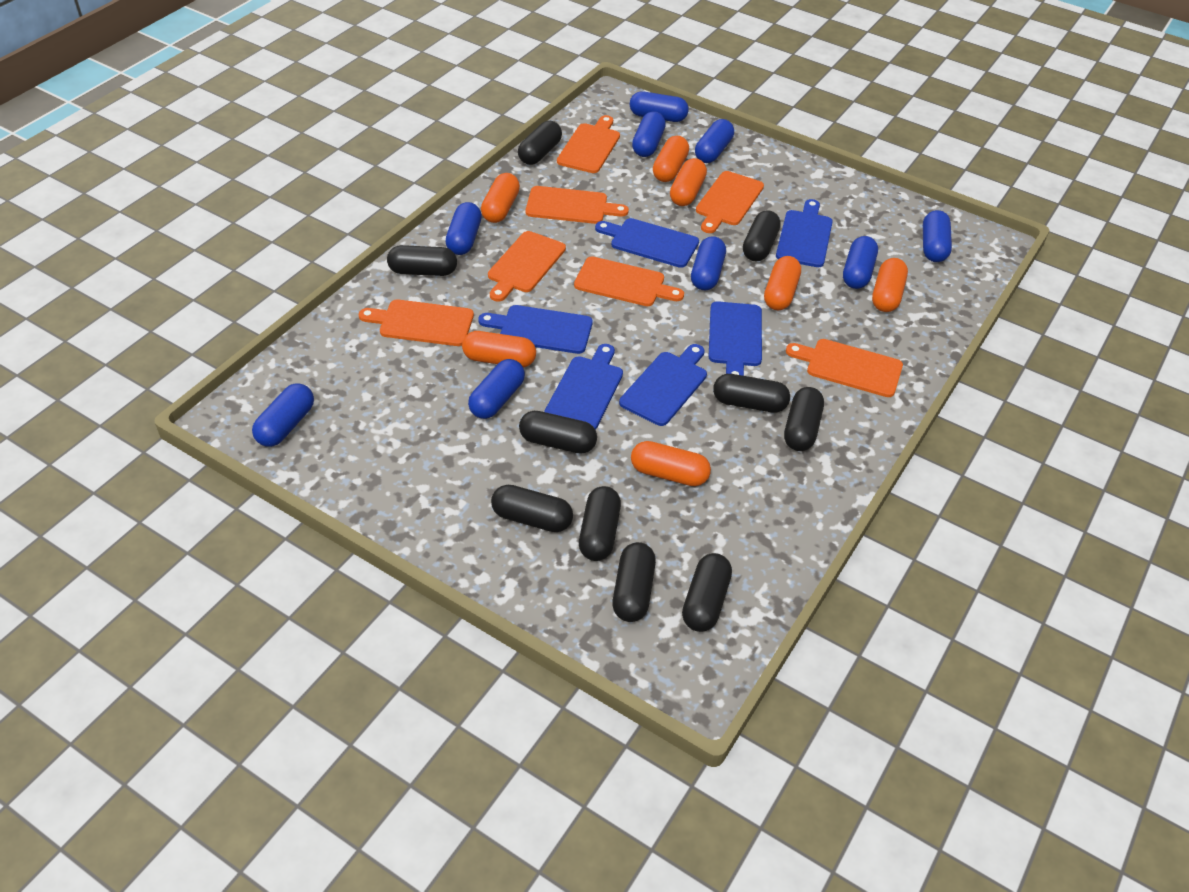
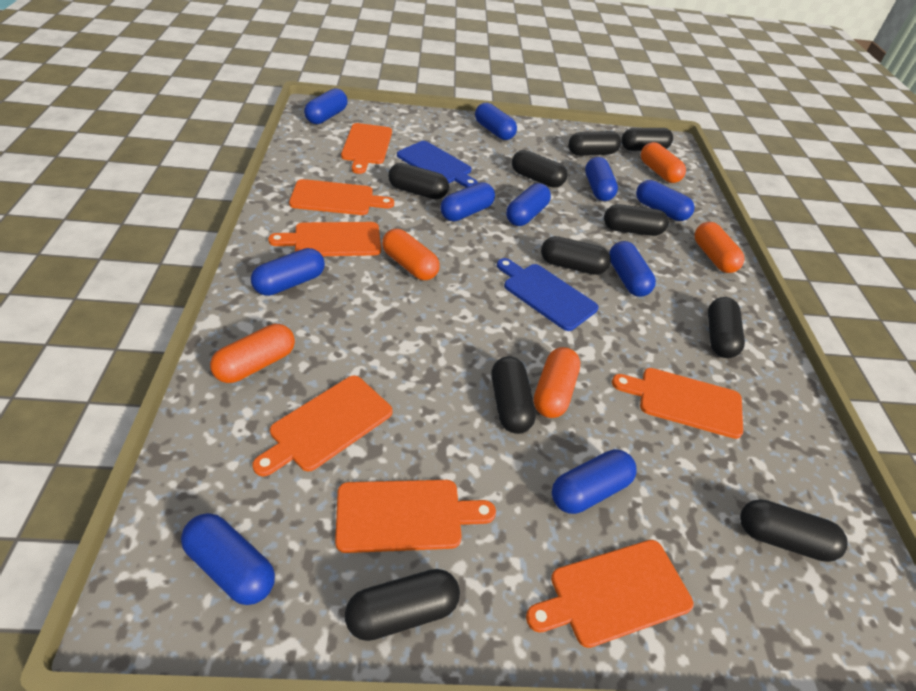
blue capsule: 9 -> 10
blue cutting board: 6 -> 2
orange capsule: 7 -> 5

